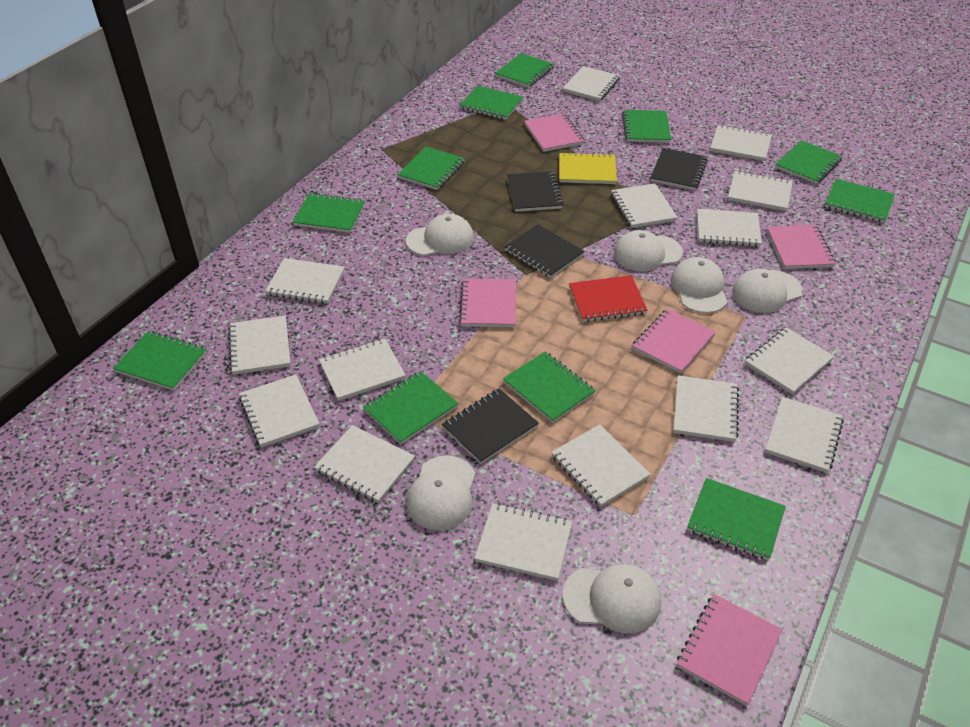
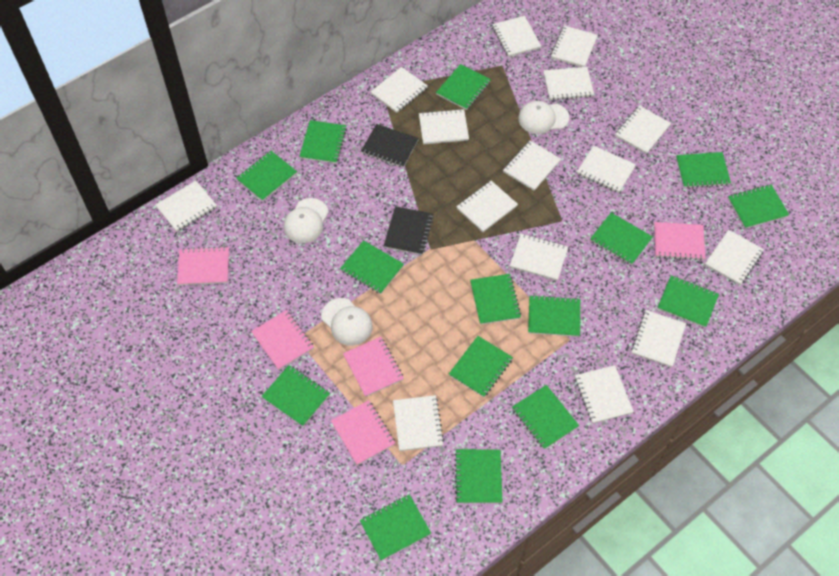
black notebook: 4 -> 2
green notebook: 11 -> 15
red notebook: 1 -> 0
white cap: 6 -> 3
yellow notebook: 1 -> 0

